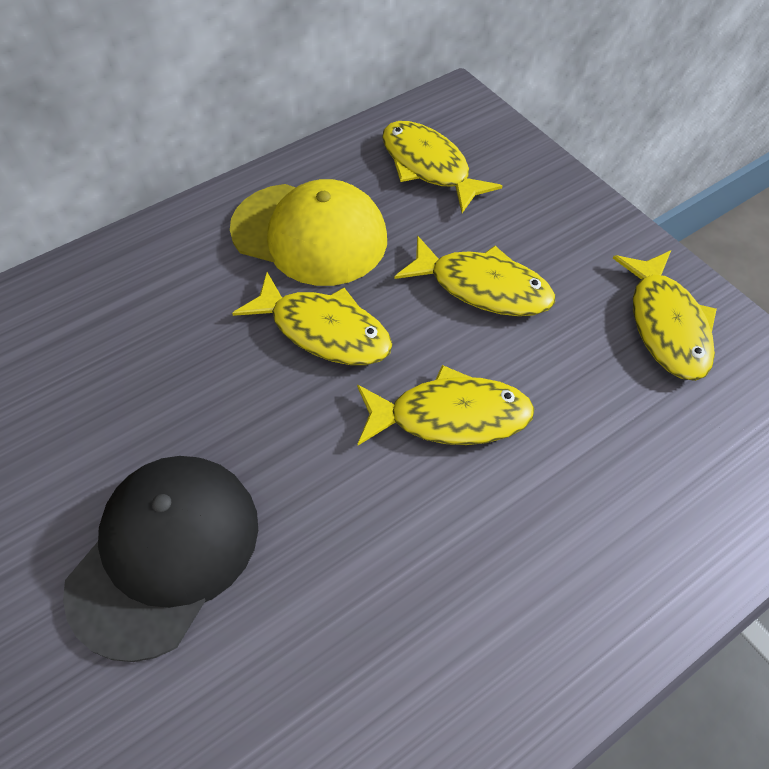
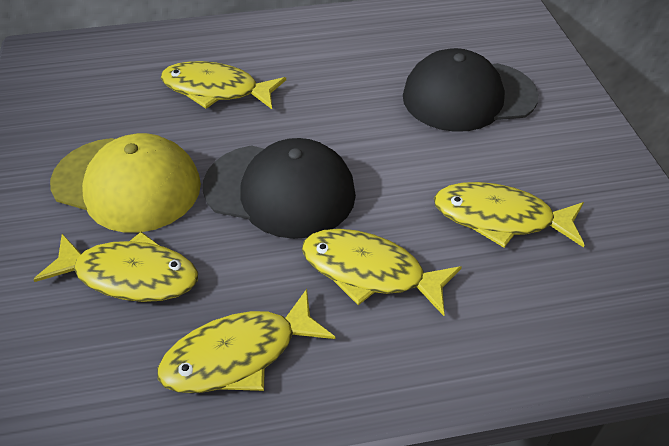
black cap: 1 -> 2

